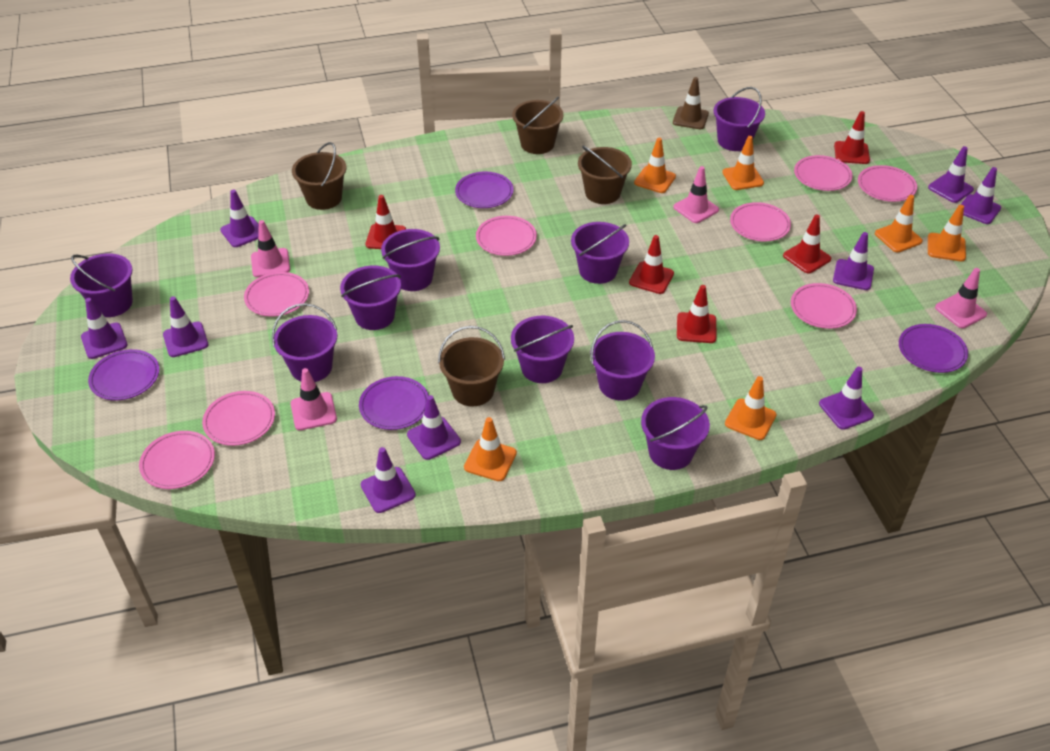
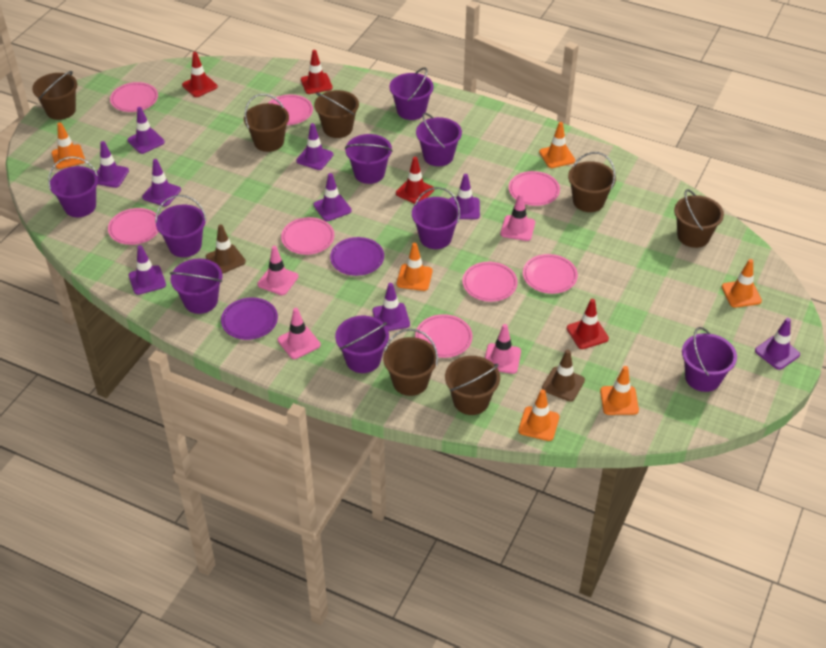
brown bucket: 4 -> 7
brown traffic cone: 1 -> 2
purple plate: 4 -> 2
red traffic cone: 5 -> 4

